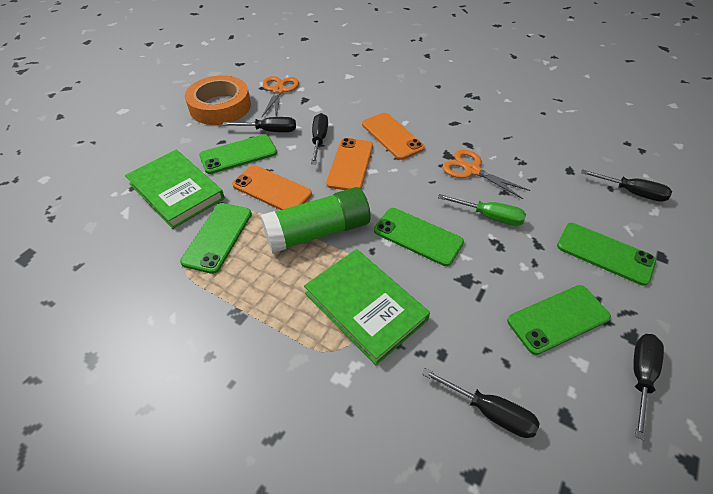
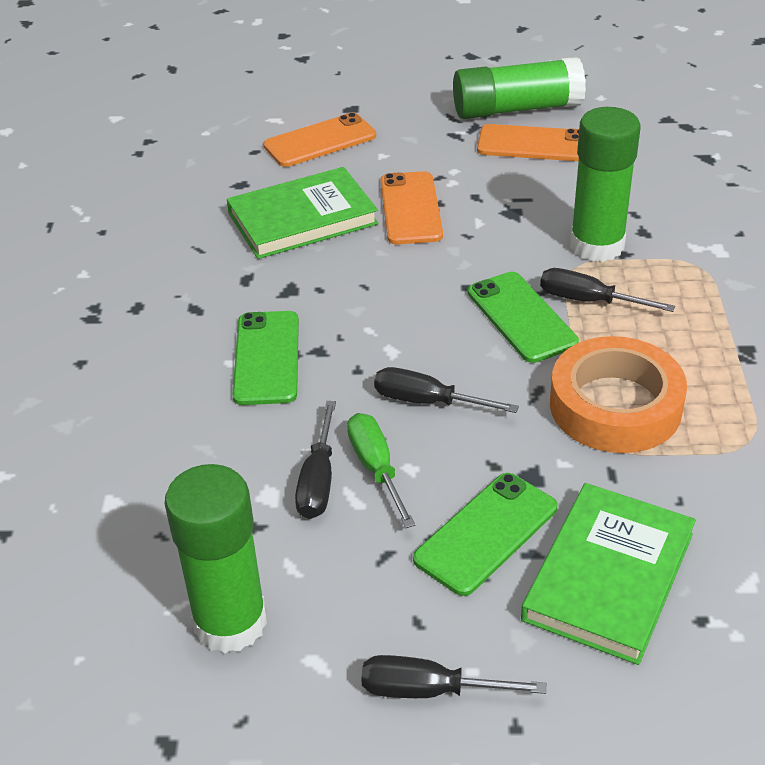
black screwdriver: 5 -> 4
green glue stick: 1 -> 3
green phone: 5 -> 3
orange scissors: 2 -> 0

